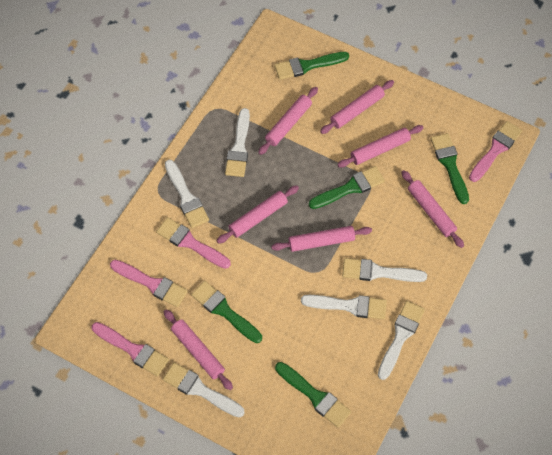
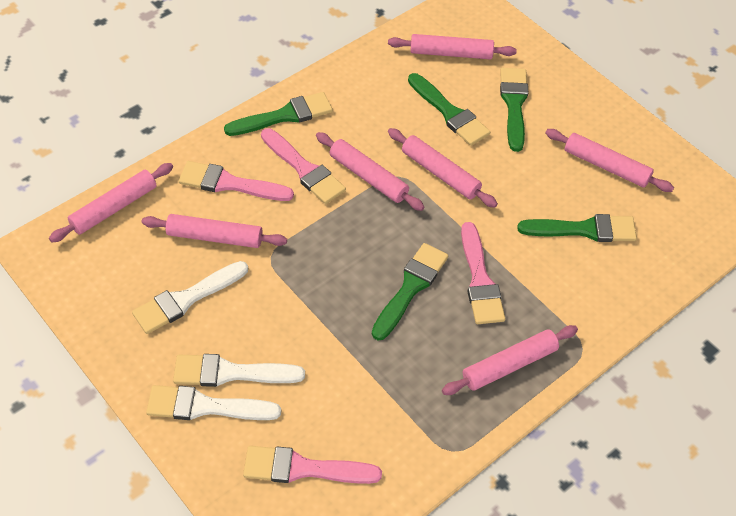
white brush: 6 -> 3

